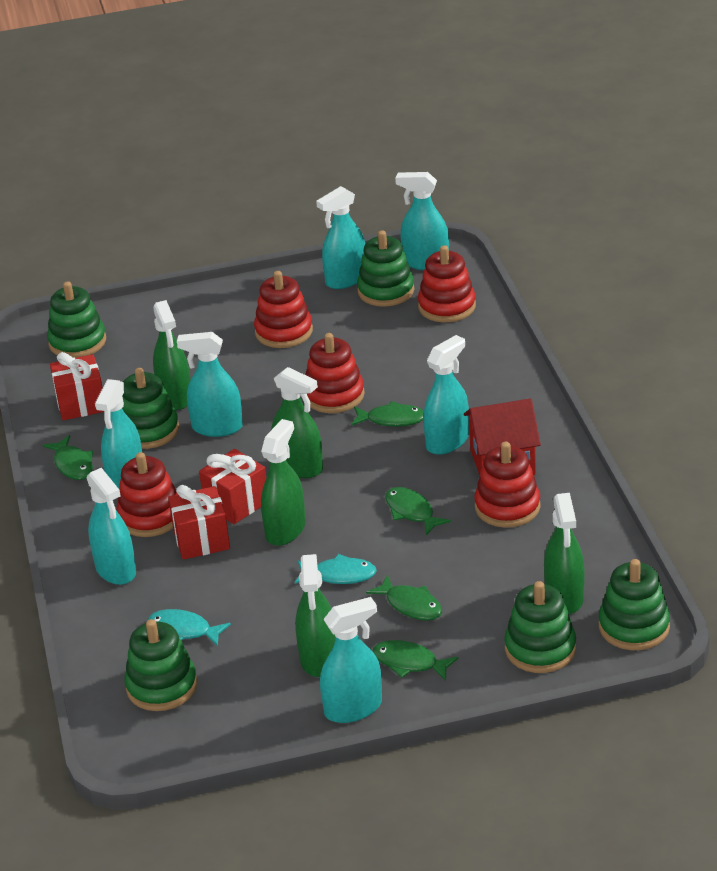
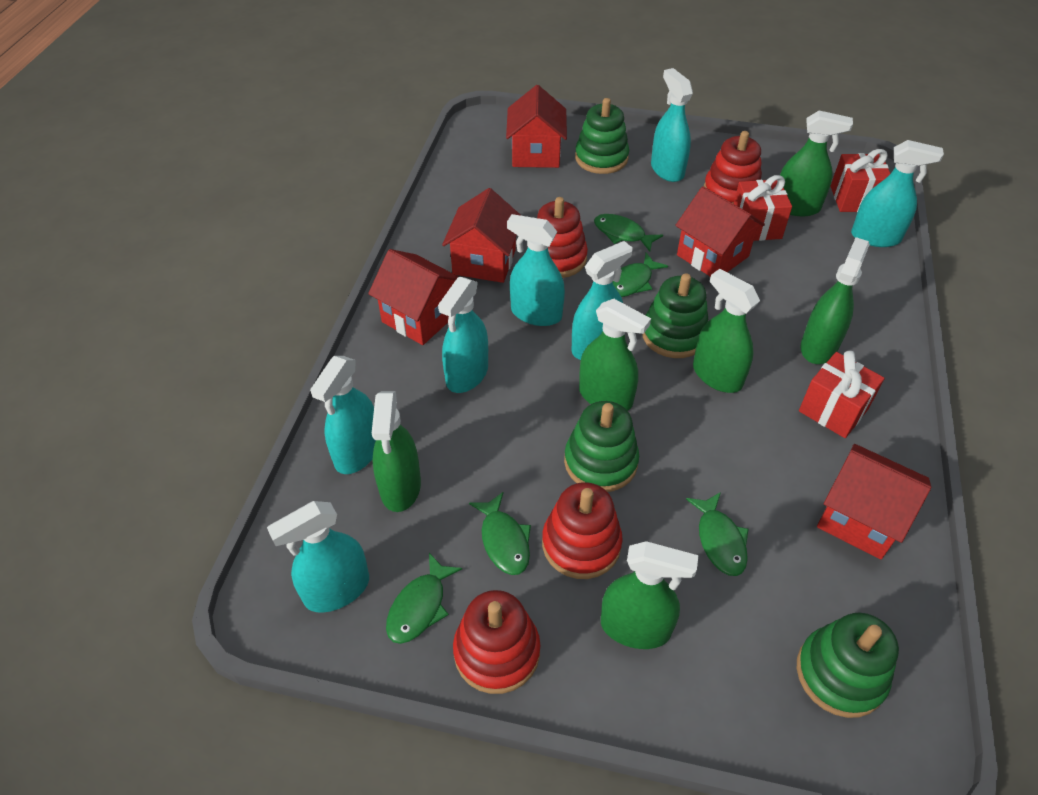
green spray bottle: 5 -> 6
green stacking toy: 6 -> 4
red house: 1 -> 5
red stacking toy: 5 -> 4
turquoise fish: 2 -> 0

